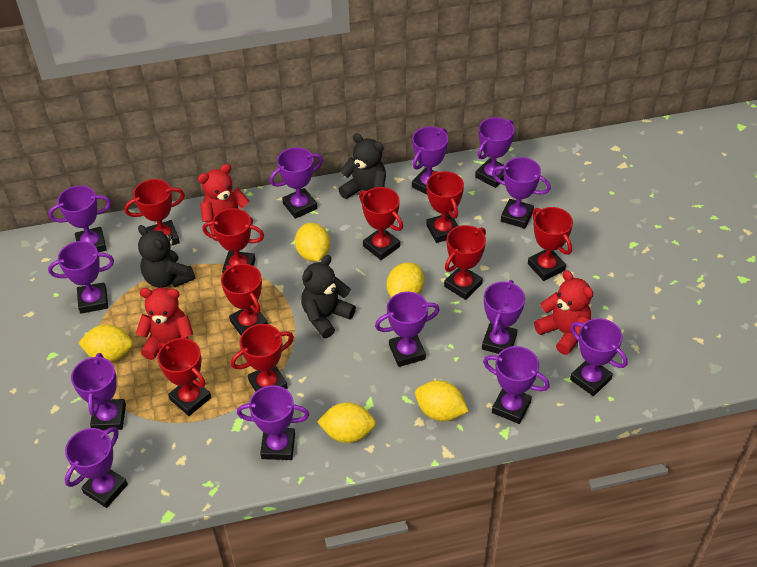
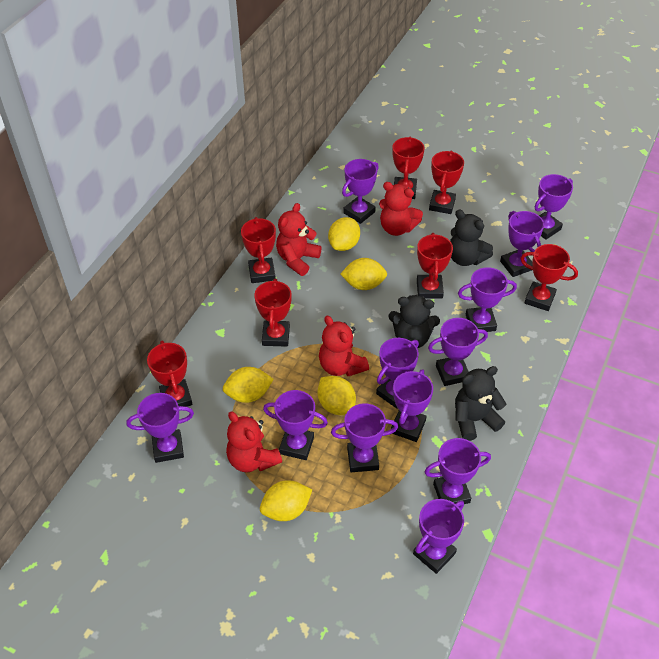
purple trophy: 13 -> 12
red teddy bear: 3 -> 4
red trophy: 9 -> 7

